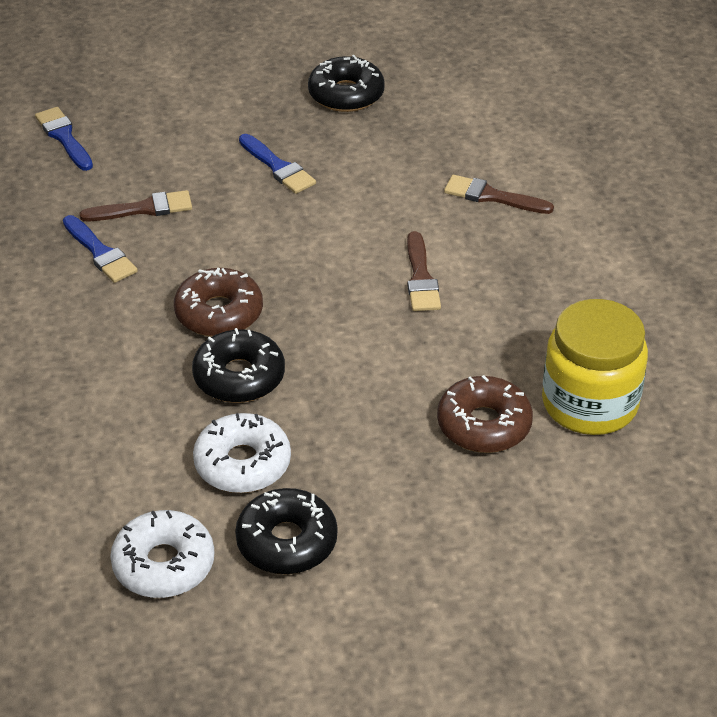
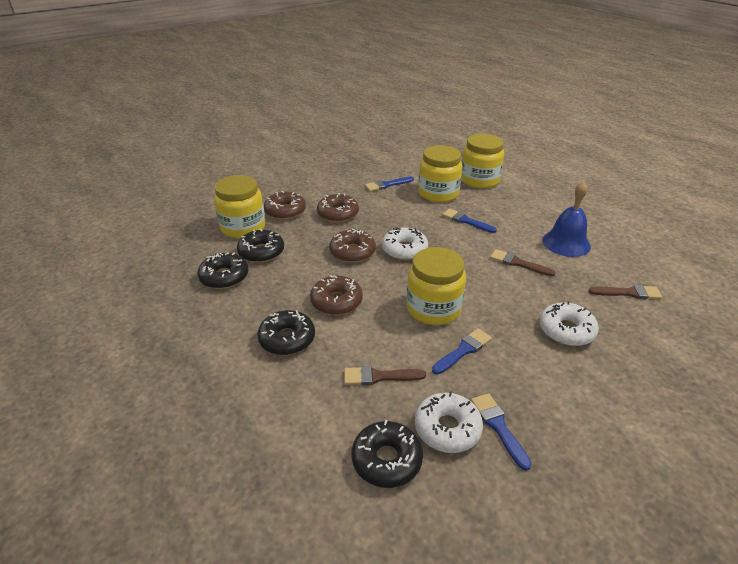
black donut: 3 -> 4
blue bell: 0 -> 1
blue brush: 3 -> 4
brown donut: 2 -> 4
white donut: 2 -> 3
yellow jar: 1 -> 4

